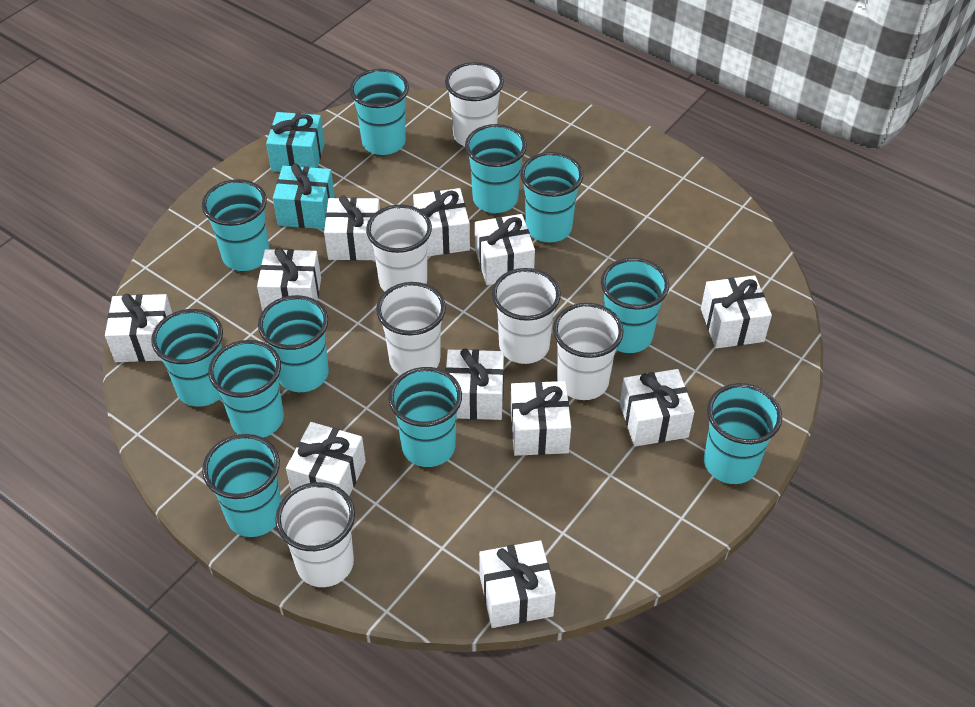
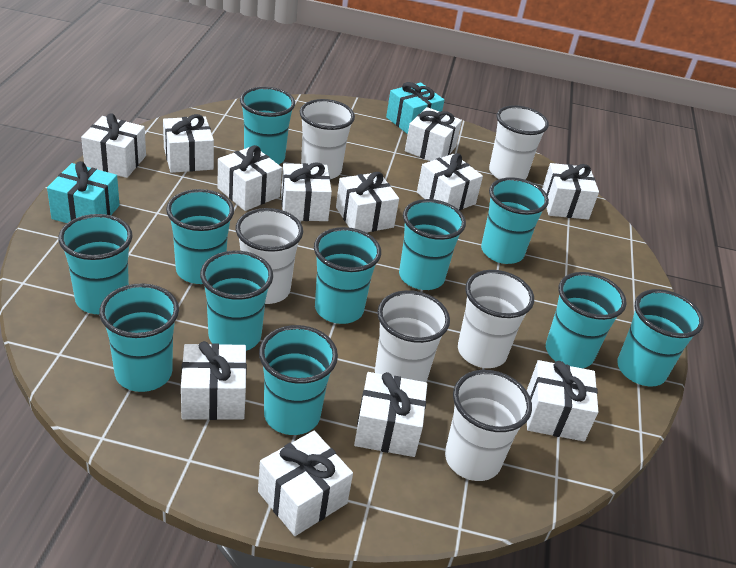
white gift: 11 -> 12

